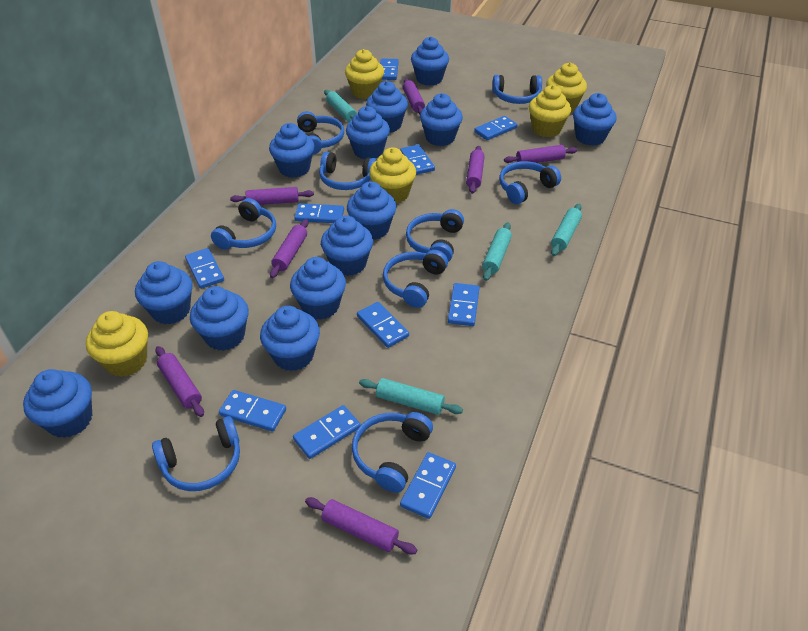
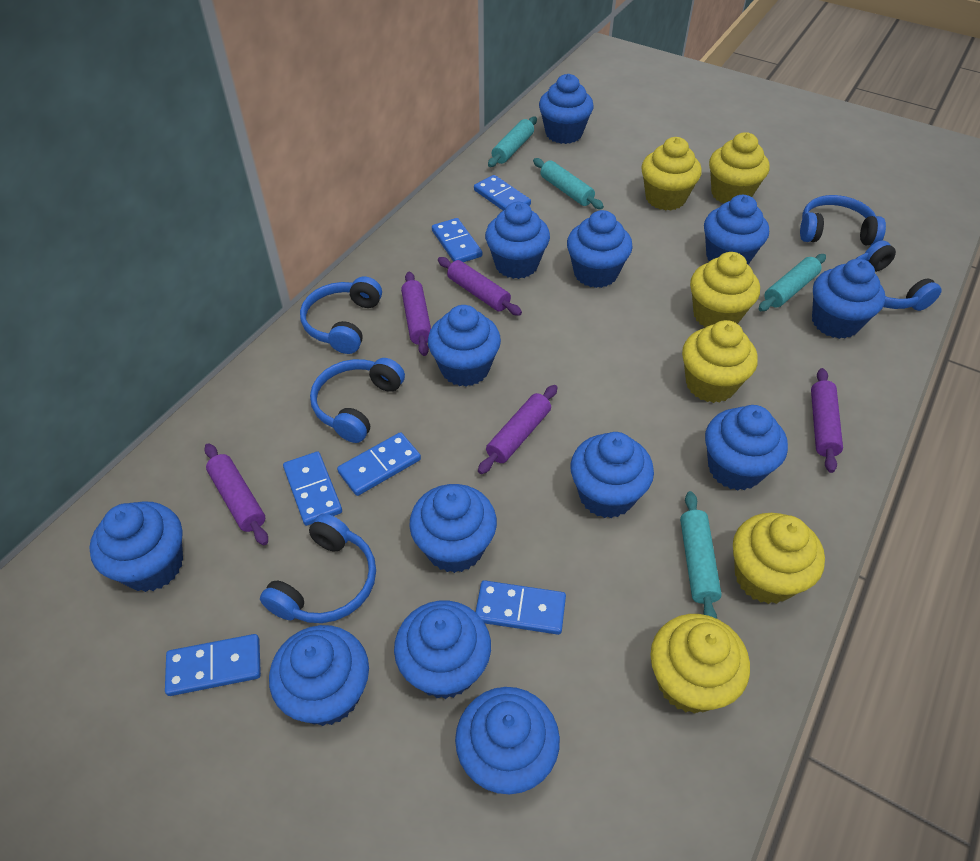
blue domino: 10 -> 6
blue headphones: 9 -> 5
purple rolling pin: 7 -> 5
yellow cupcake: 5 -> 6

